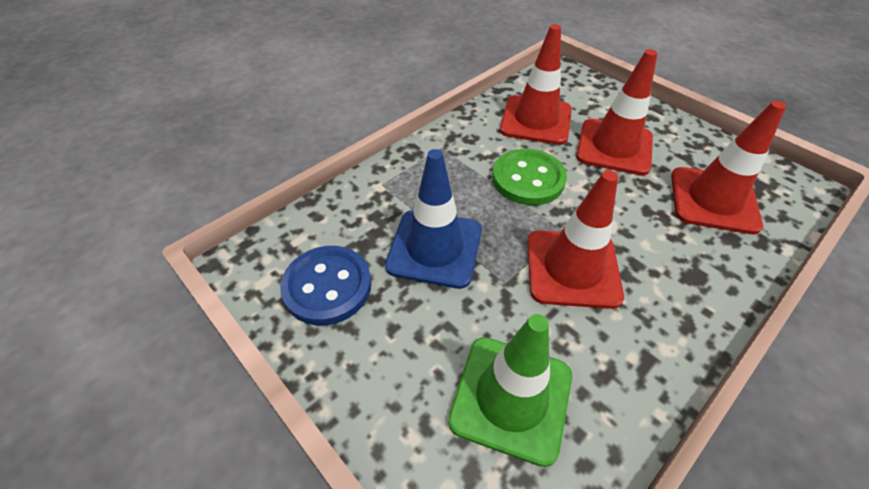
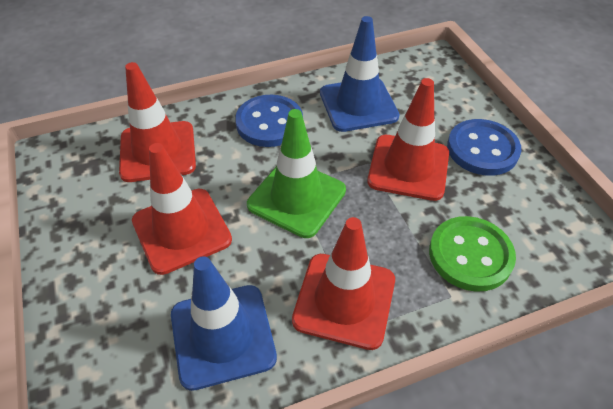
blue button: 1 -> 2
blue traffic cone: 1 -> 2

